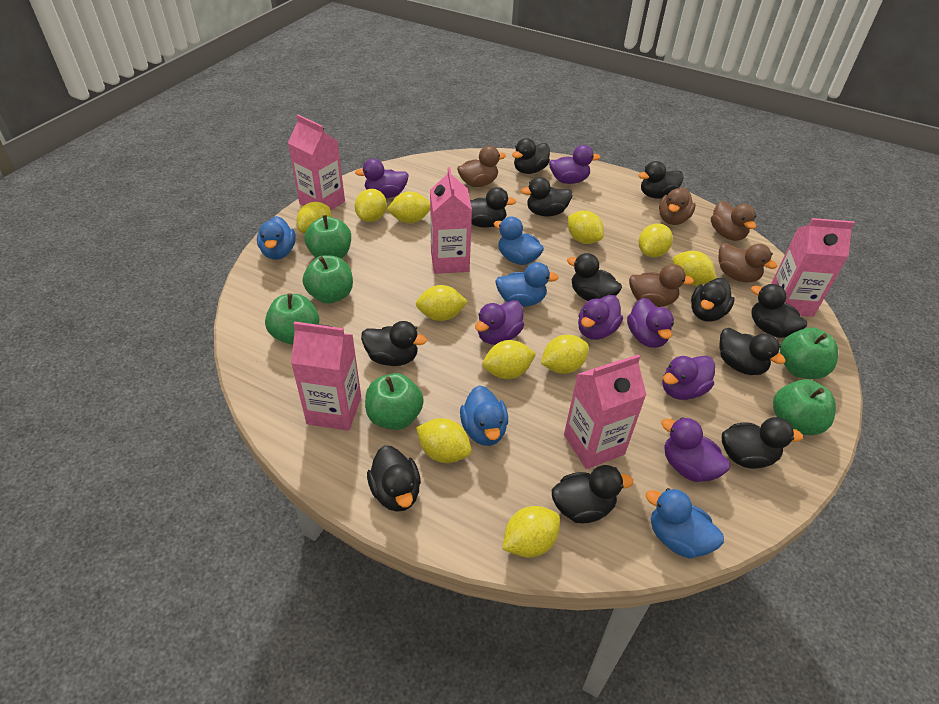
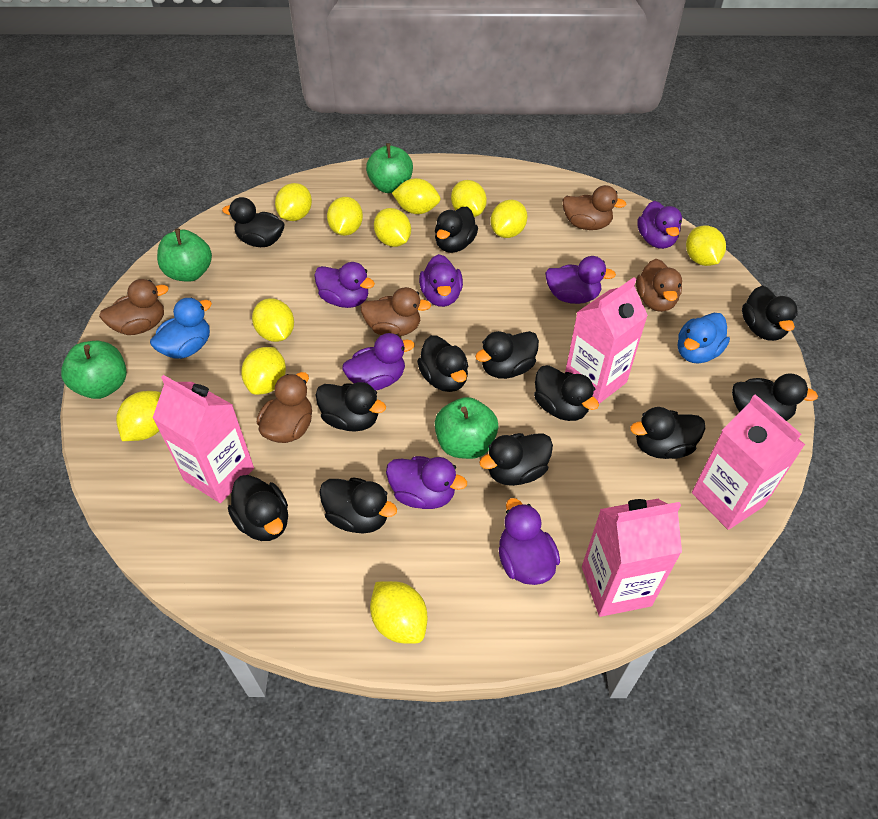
blue duck: 5 -> 2
green apple: 6 -> 4
pink carton: 5 -> 4

